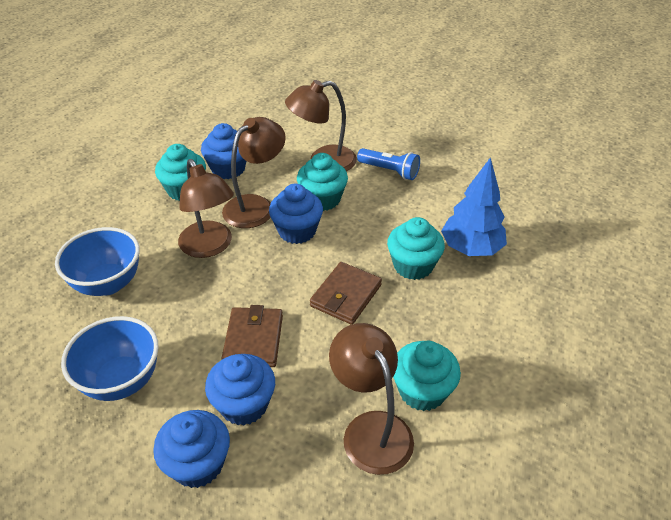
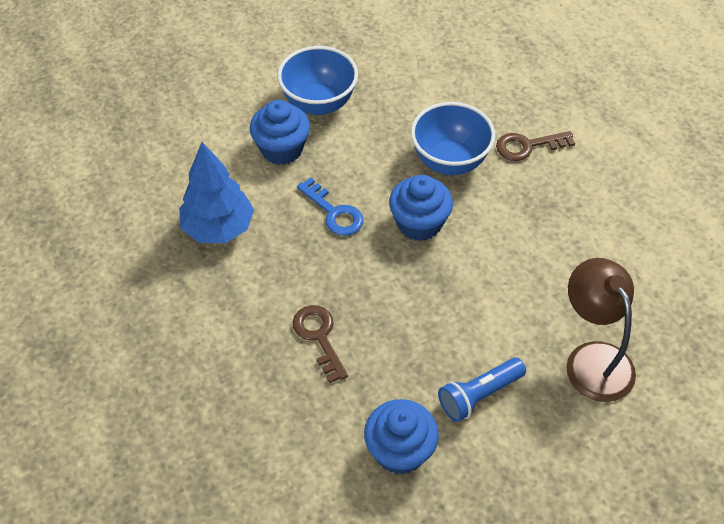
blue cupcake: 4 -> 3
blue key: 0 -> 1
brown key: 0 -> 2
brown lamp: 4 -> 1
brown wallet: 2 -> 0
turquoise cupcake: 4 -> 0

